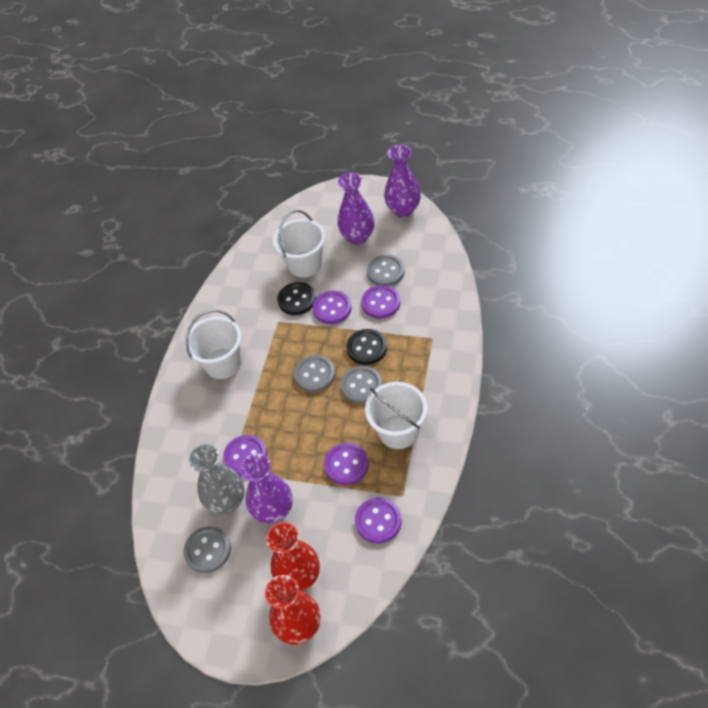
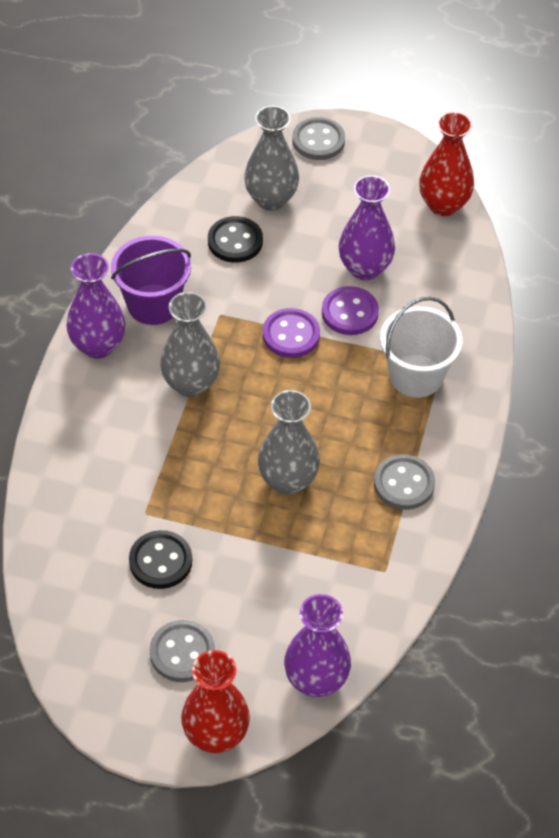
grey button: 4 -> 3
grey vase: 1 -> 3
purple bucket: 0 -> 1
purple button: 5 -> 2
white bucket: 3 -> 1

